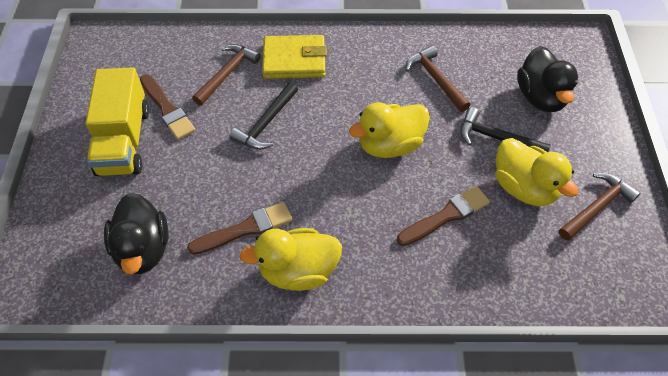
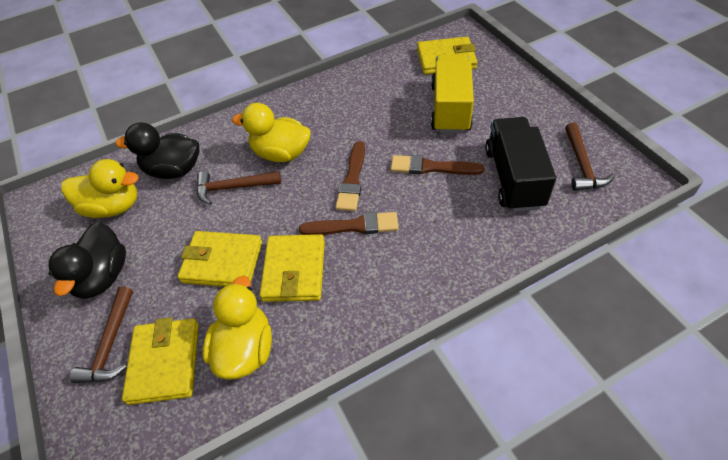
black hammer: 2 -> 0
black truck: 0 -> 1
yellow wallet: 1 -> 4

